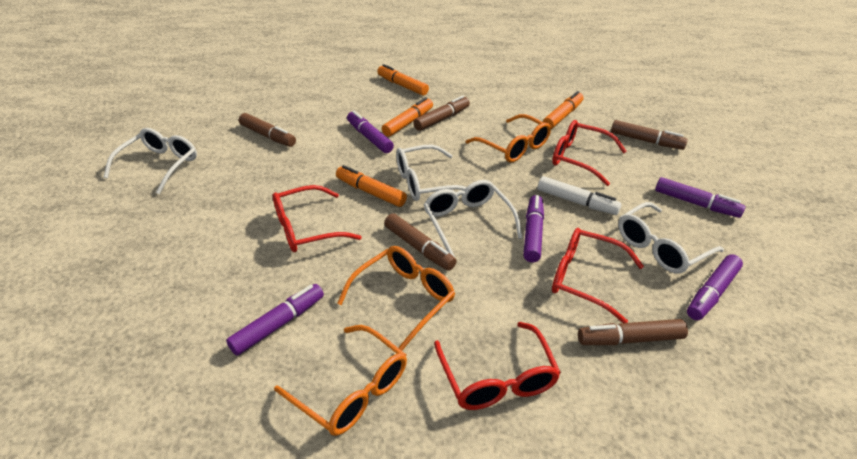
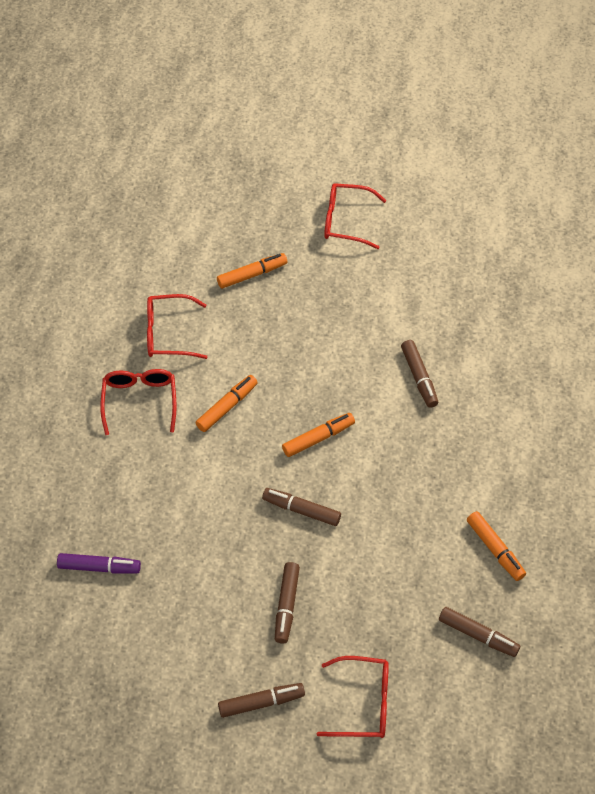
orange glasses: 3 -> 0
purple marker: 5 -> 1
white glasses: 4 -> 0
white marker: 1 -> 0

